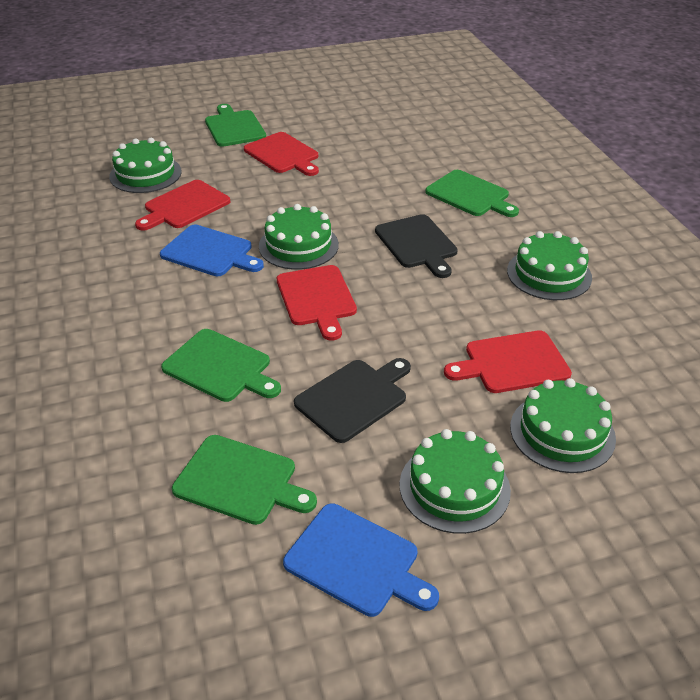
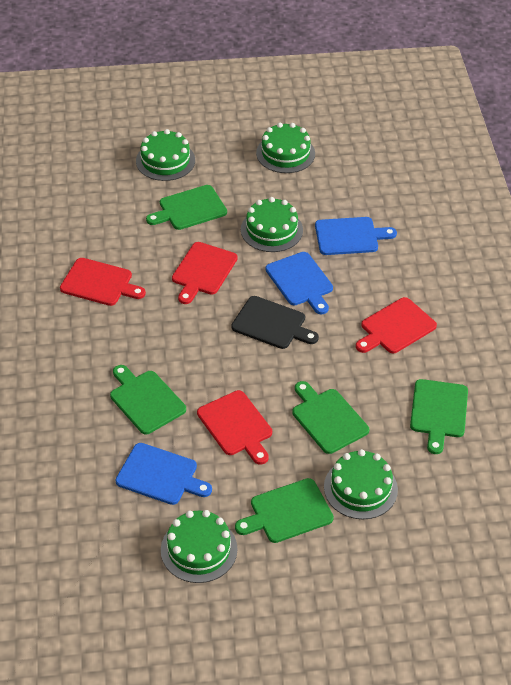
black cutting board: 2 -> 1
blue cutting board: 2 -> 3
green cutting board: 4 -> 5

